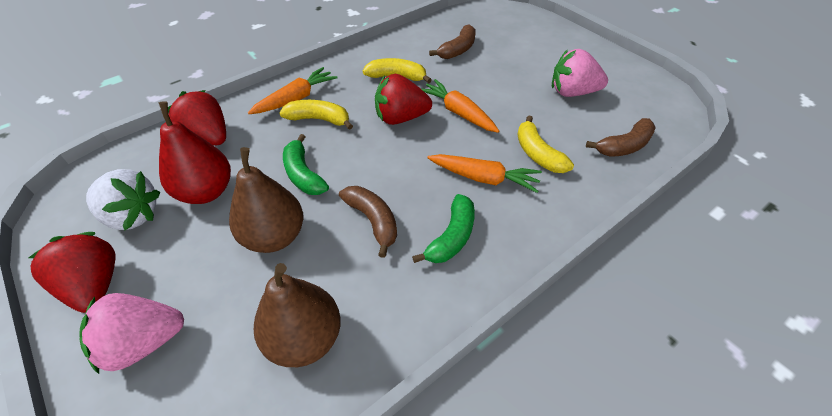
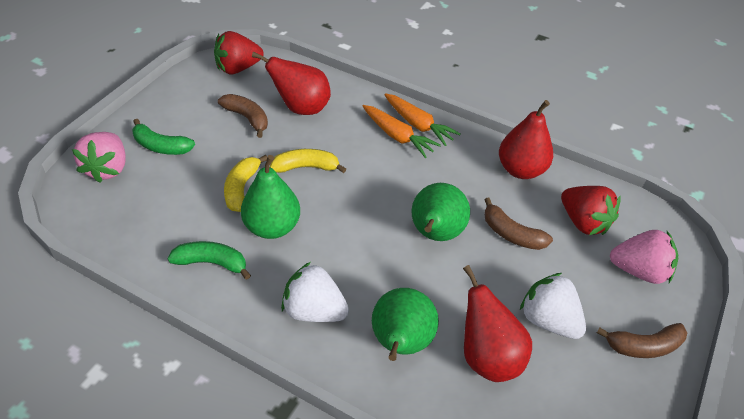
brown pear: 2 -> 0
green pear: 0 -> 3
orange carrot: 3 -> 2
red pear: 1 -> 3
red strawberry: 3 -> 2
white strawberry: 1 -> 2
yellow banana: 3 -> 2

